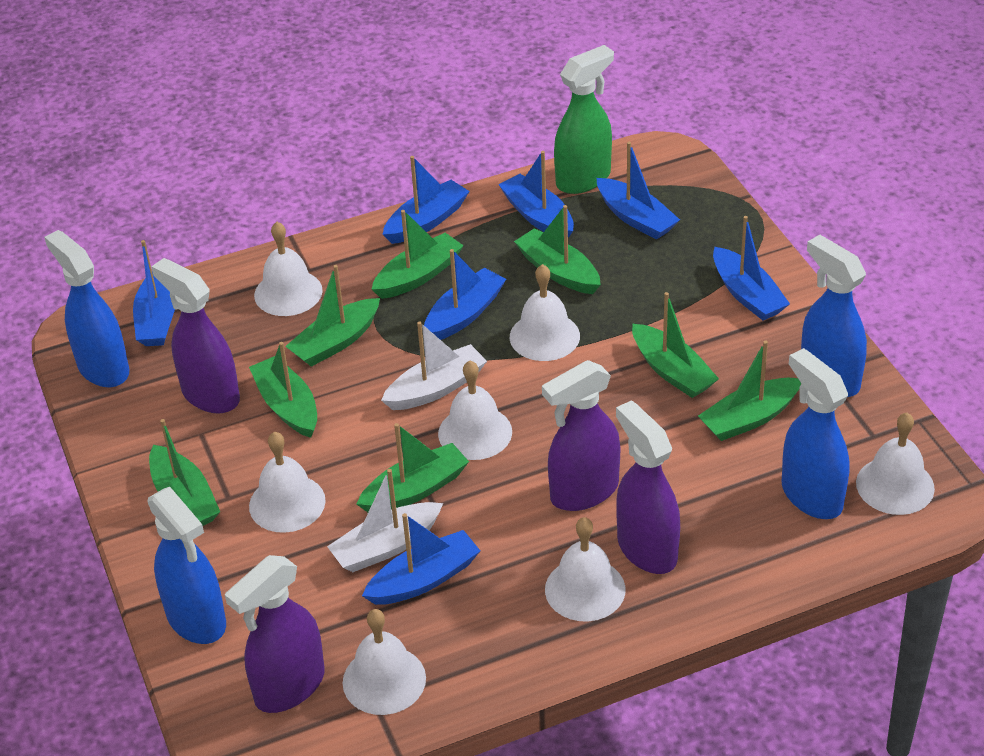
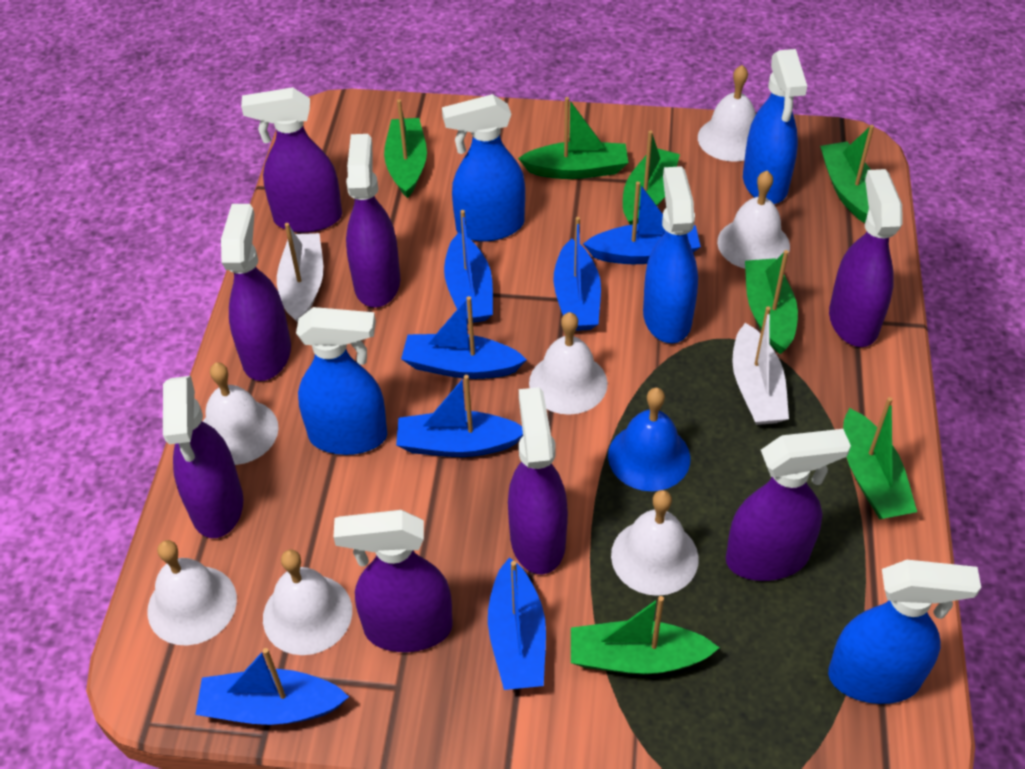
blue bell: 0 -> 1
blue spray bottle: 4 -> 5
green boat: 8 -> 7
green spray bottle: 1 -> 0
purple spray bottle: 4 -> 8

